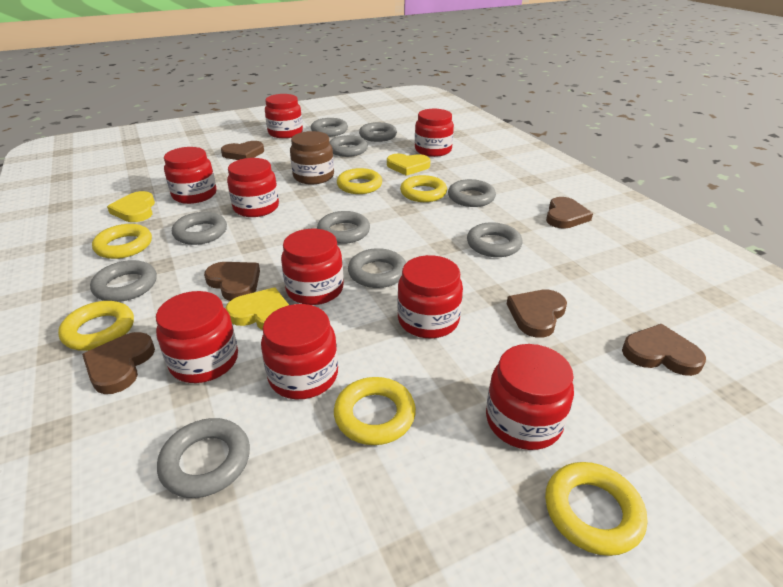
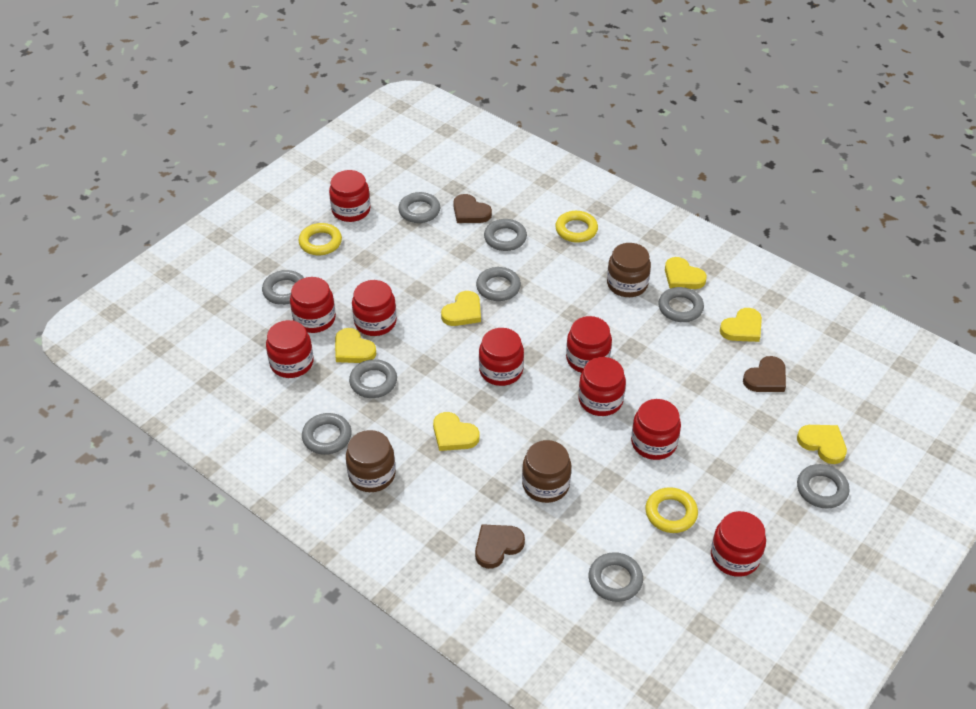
brown heart: 6 -> 3
brown jar: 1 -> 3
grey ring: 10 -> 9
yellow heart: 3 -> 6
yellow ring: 6 -> 3

